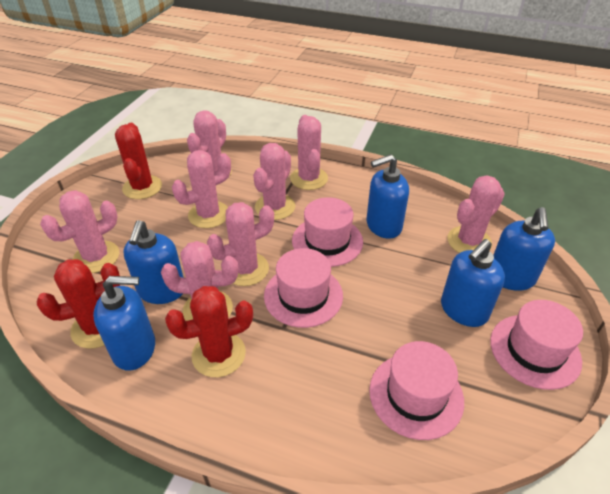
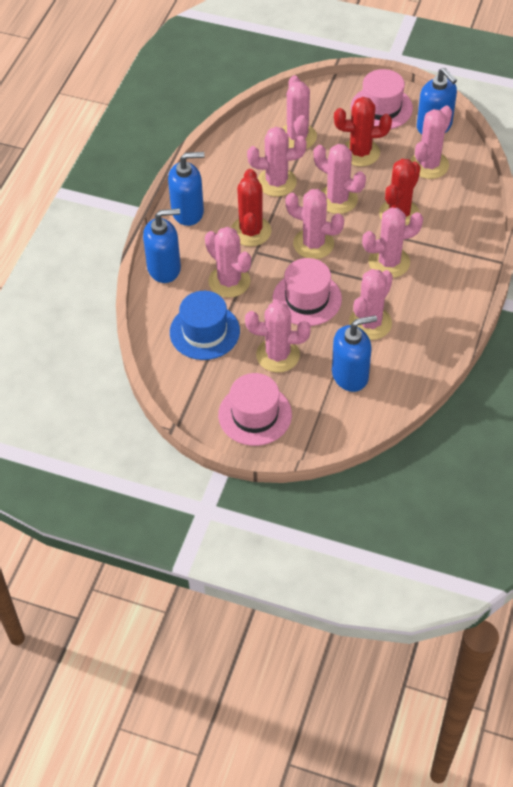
blue hat: 0 -> 1
blue soap dispenser: 5 -> 4
pink cactus: 8 -> 9
pink hat: 4 -> 3

